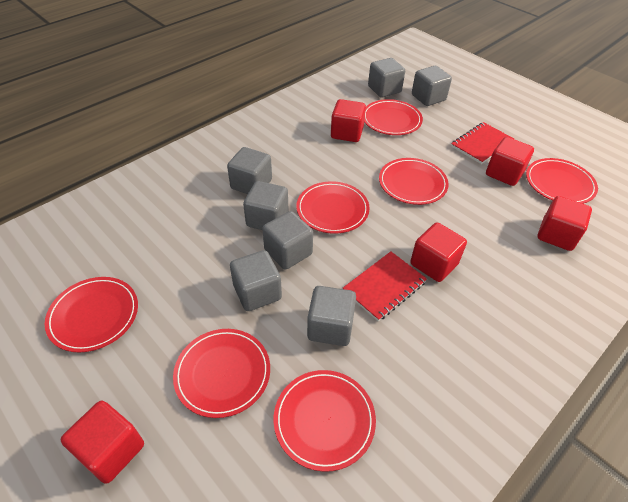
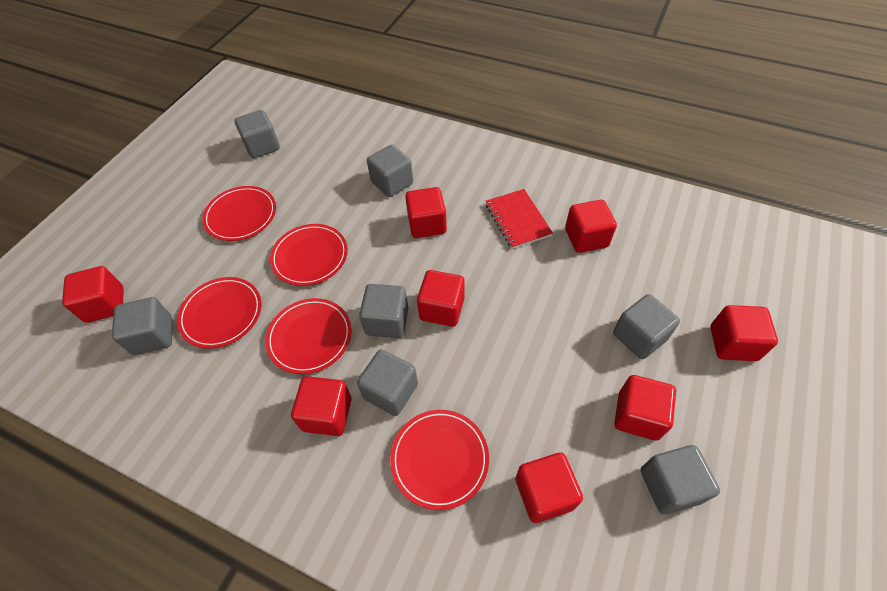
red cube: 5 -> 8
red notebook: 2 -> 1
red plate: 7 -> 5

